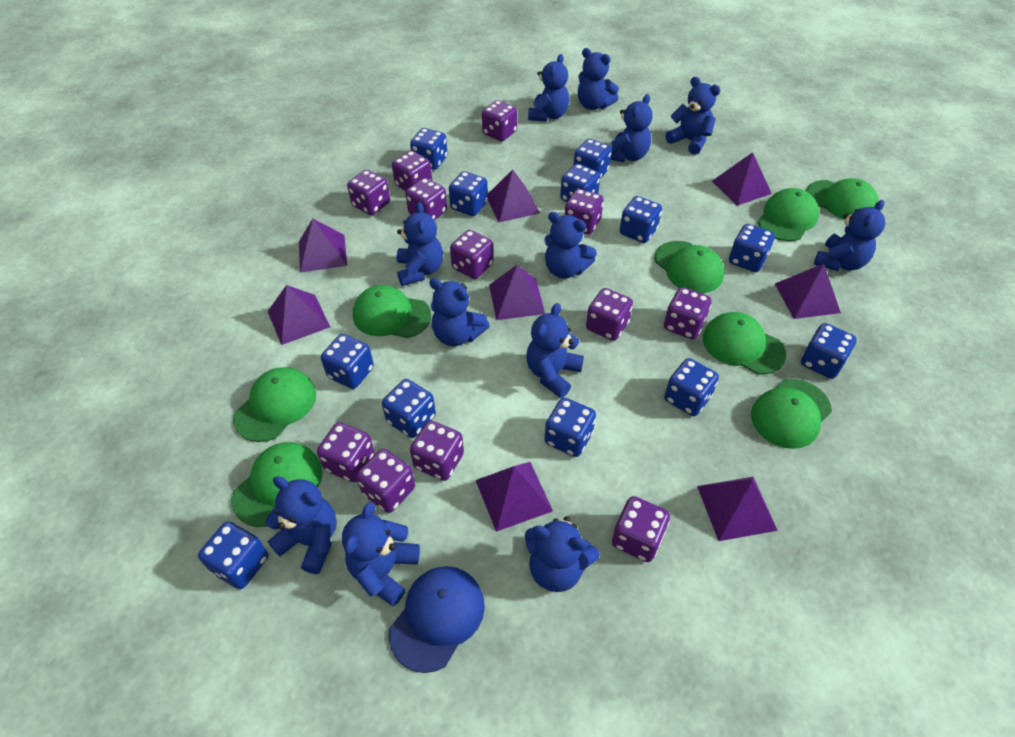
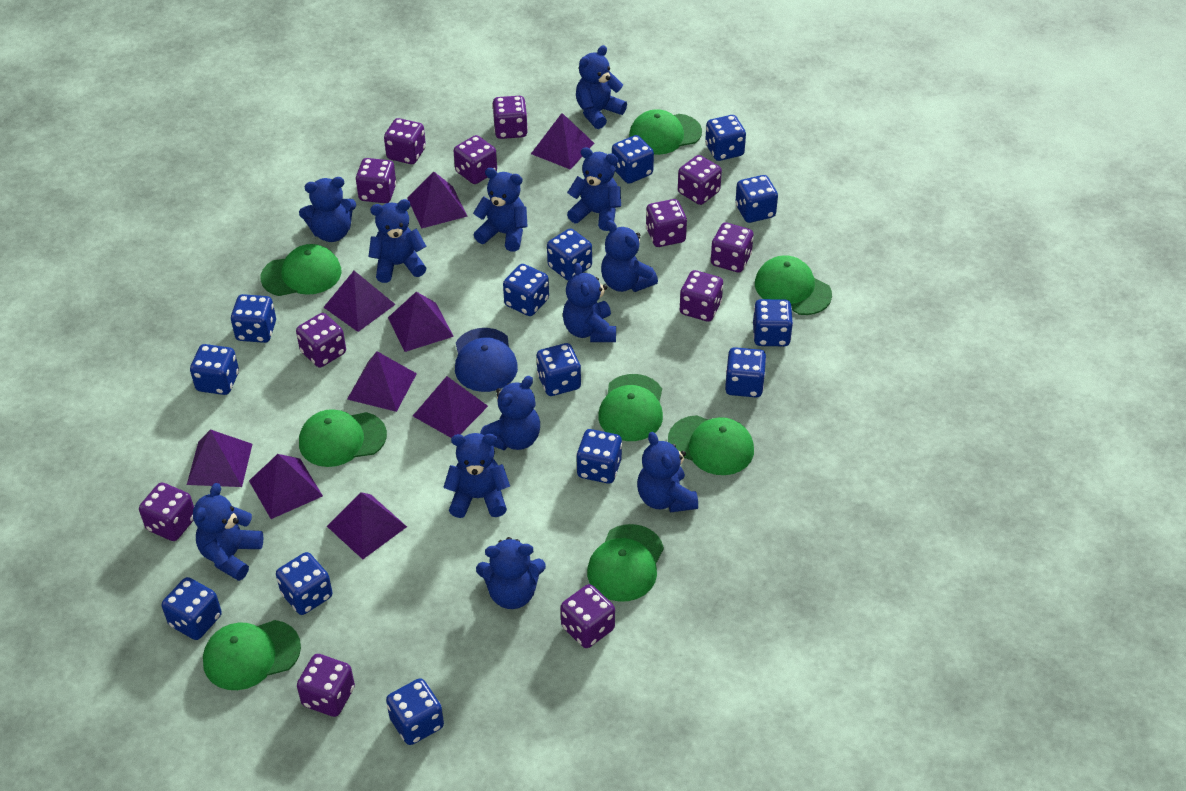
blue dice: 12 -> 14
purple pyramid: 8 -> 9

